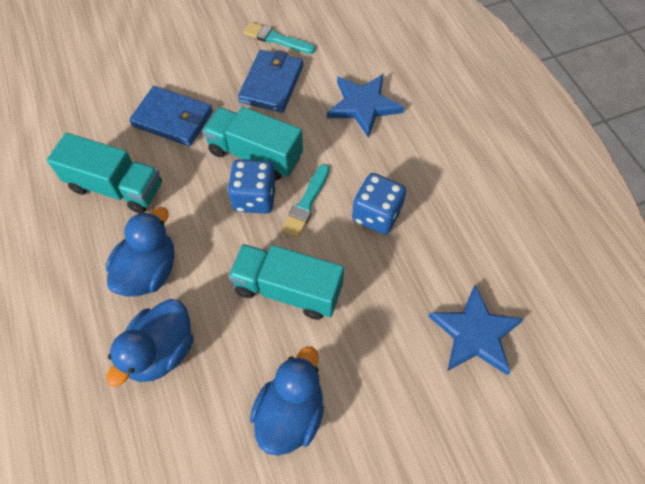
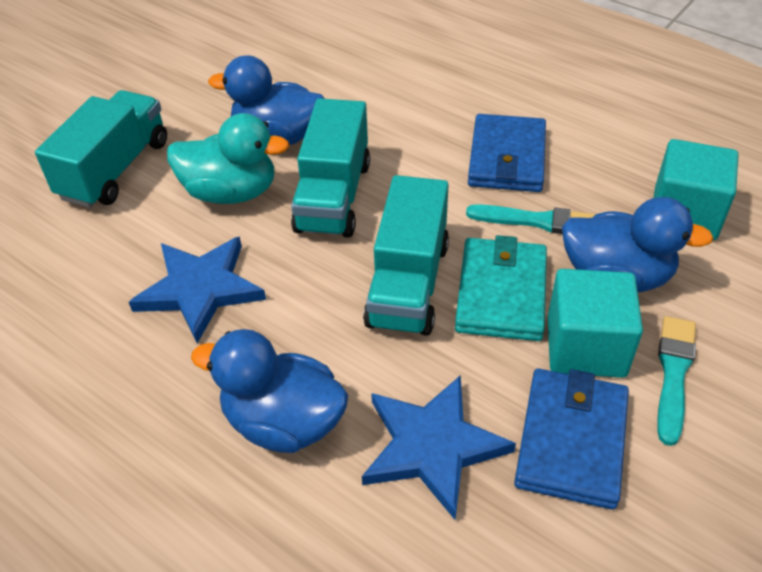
blue dice: 2 -> 0
turquoise cube: 0 -> 2
turquoise duck: 0 -> 1
turquoise wallet: 0 -> 1

